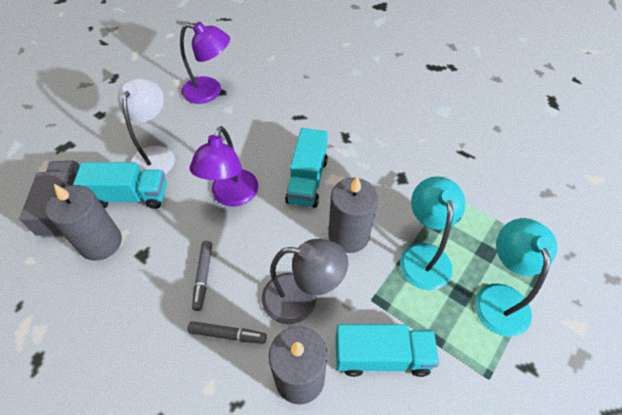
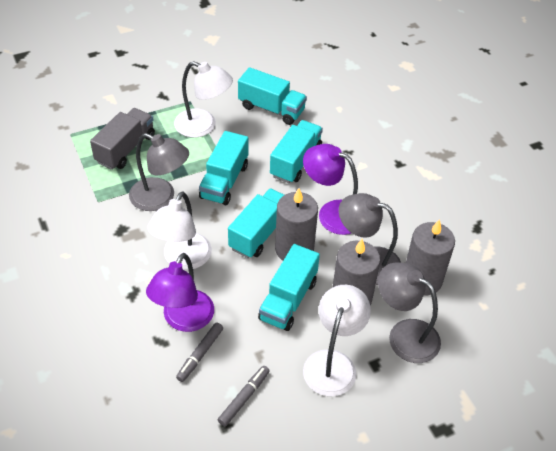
grey lamp: 1 -> 3
turquoise lamp: 2 -> 0
turquoise truck: 3 -> 5
white lamp: 1 -> 3

